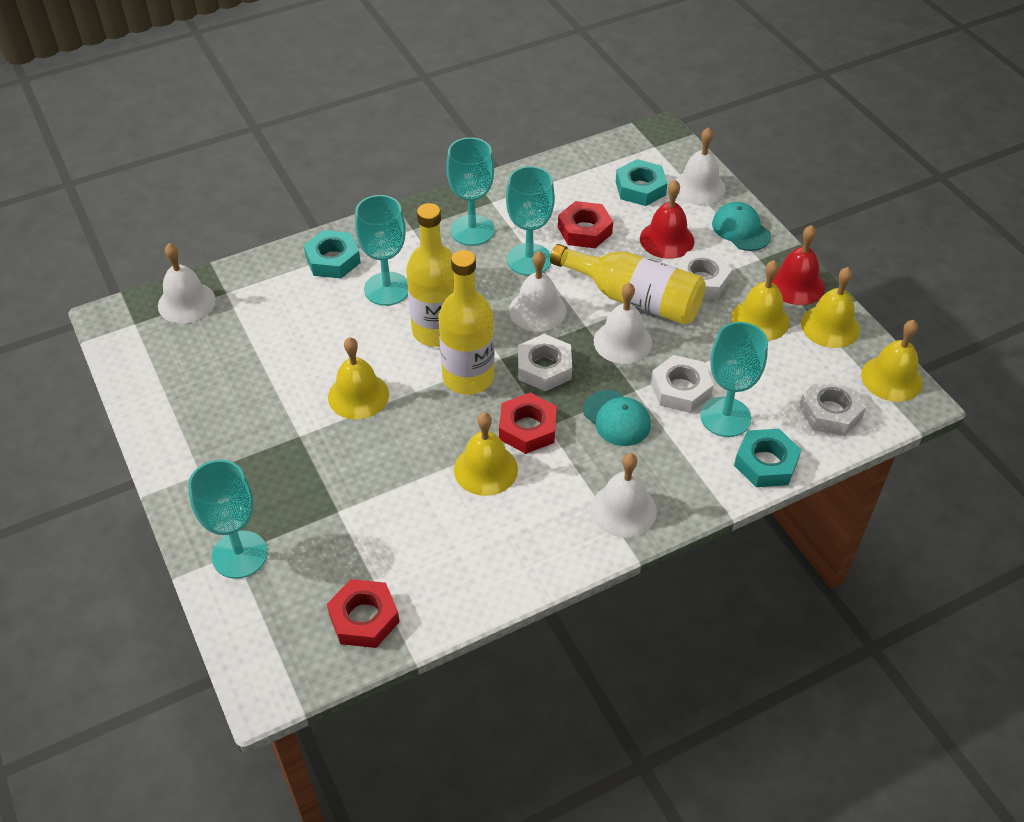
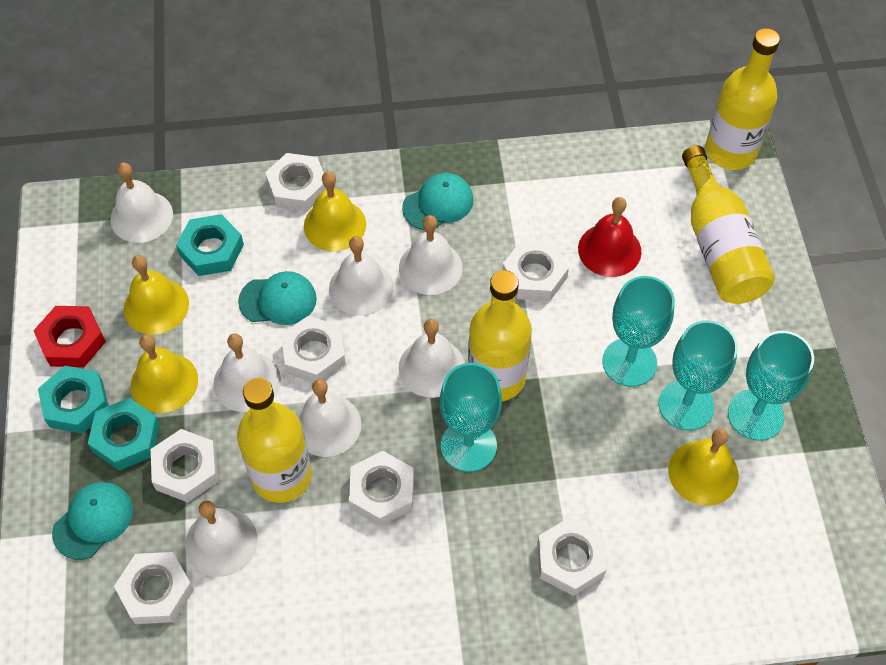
red bell: 2 -> 1
red nut: 3 -> 1
turquoise cap: 2 -> 3
turquoise goblet: 5 -> 4
white bell: 5 -> 7
white nut: 4 -> 7
yellow bell: 5 -> 4
yellow bottle: 3 -> 4

